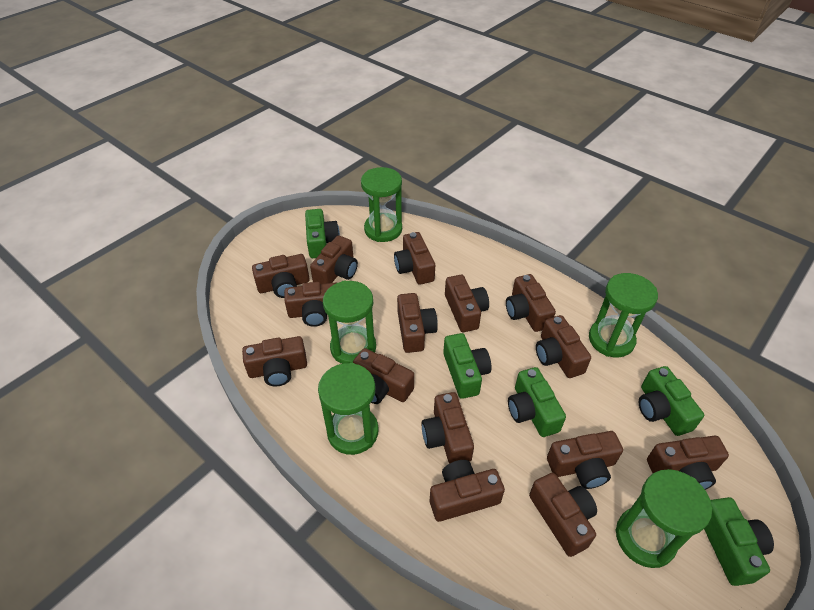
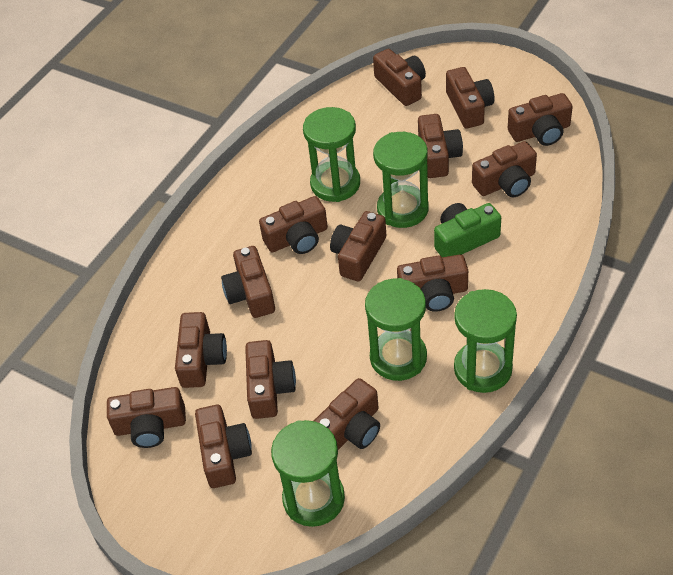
brown camera: 15 -> 14
green camera: 5 -> 1

